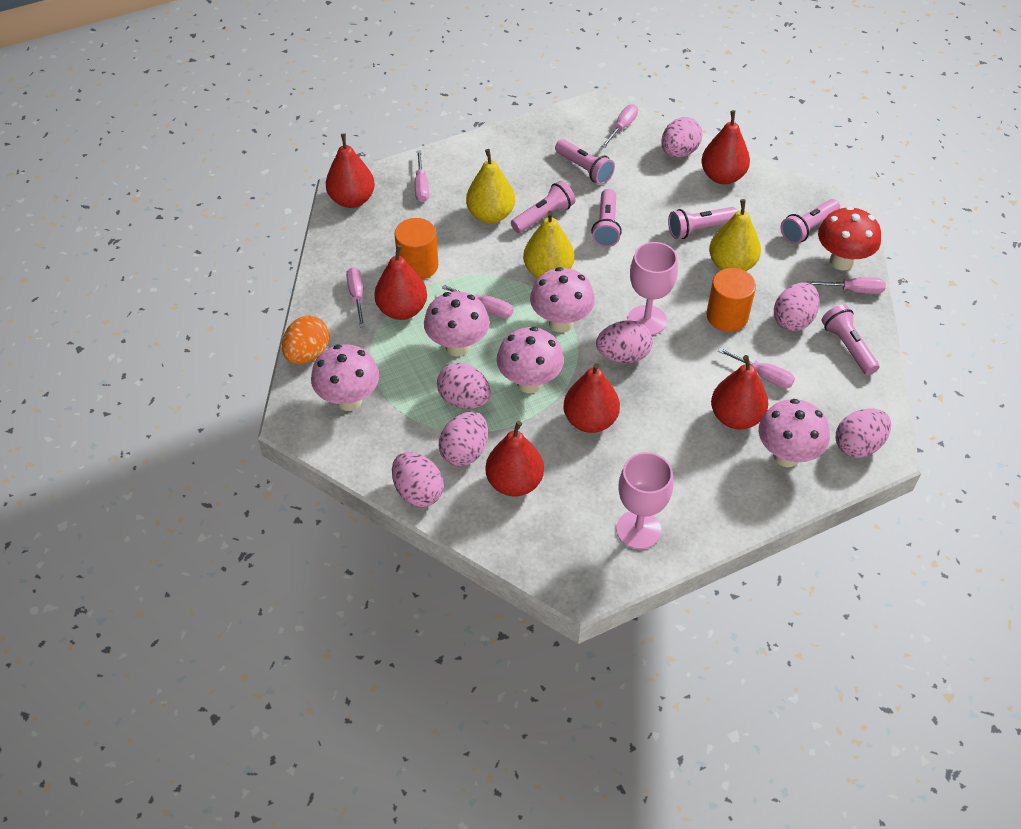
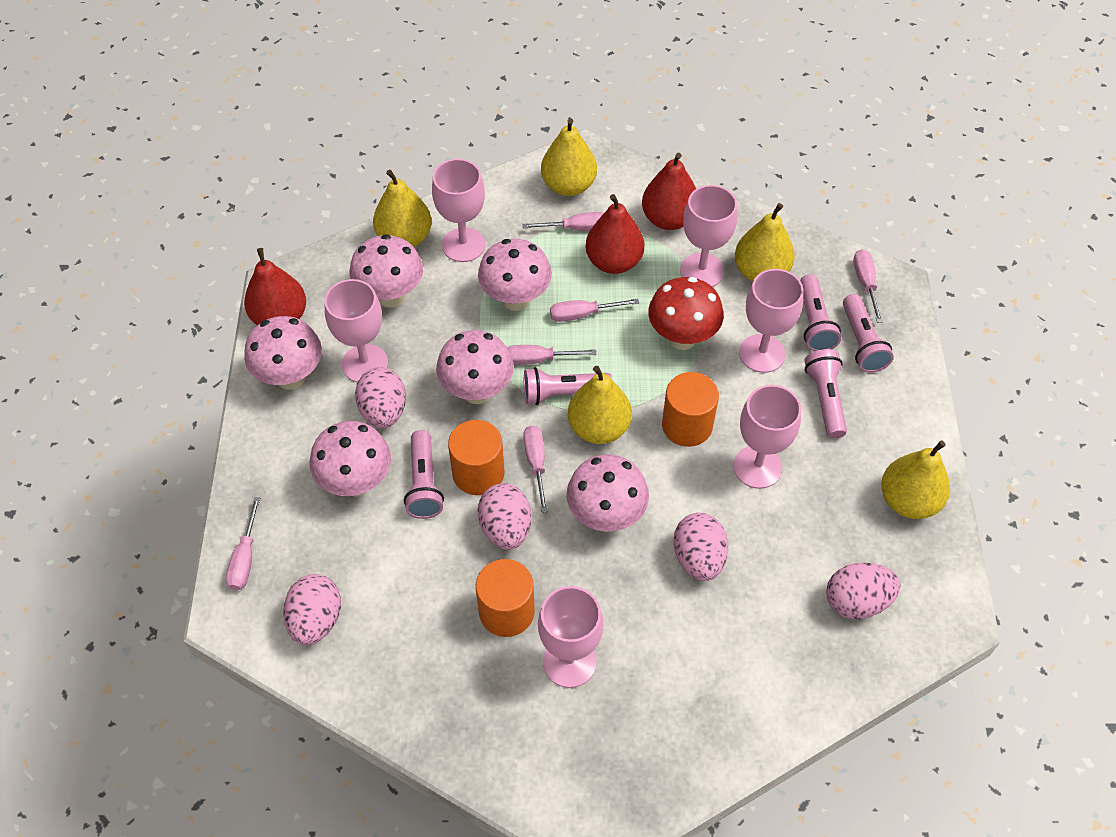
orange cylinder: 2 -> 3
orange egg: 1 -> 0
pink egg: 7 -> 5
pink flashlight: 6 -> 5
pink goblet: 2 -> 6
pink mushroom: 5 -> 6
red pear: 6 -> 3
yellow pear: 3 -> 5

